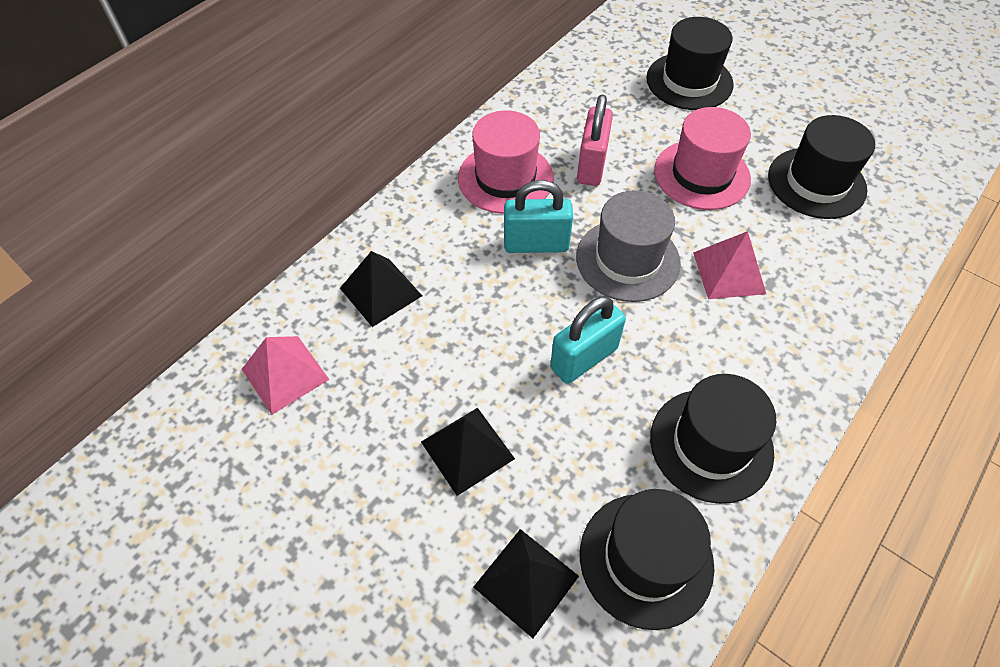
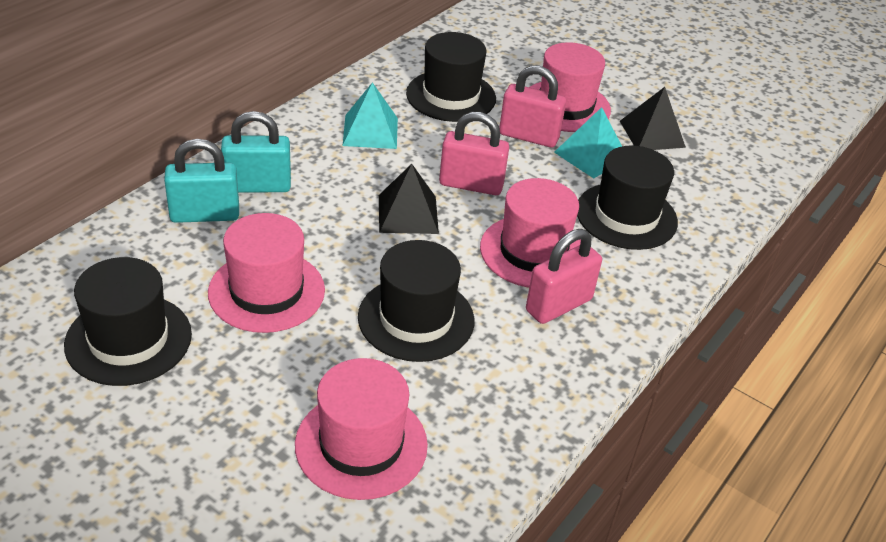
black pyramid: 3 -> 2
grey hat: 1 -> 0
pink hat: 2 -> 4
pink padlock: 1 -> 3
pink pyramid: 2 -> 0
turquoise pyramid: 0 -> 2

